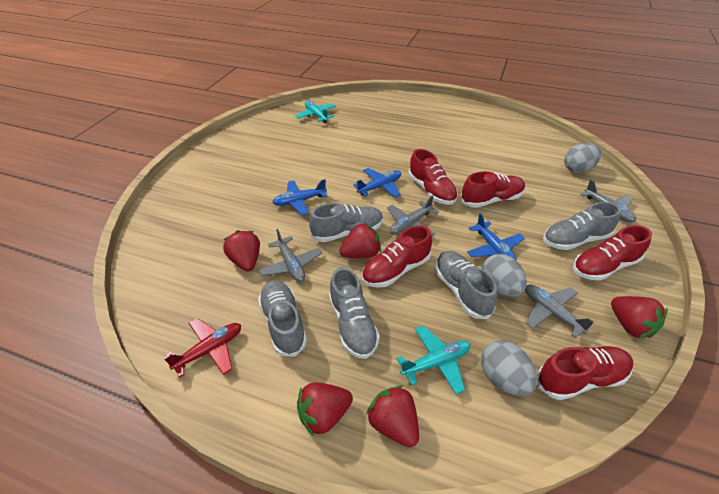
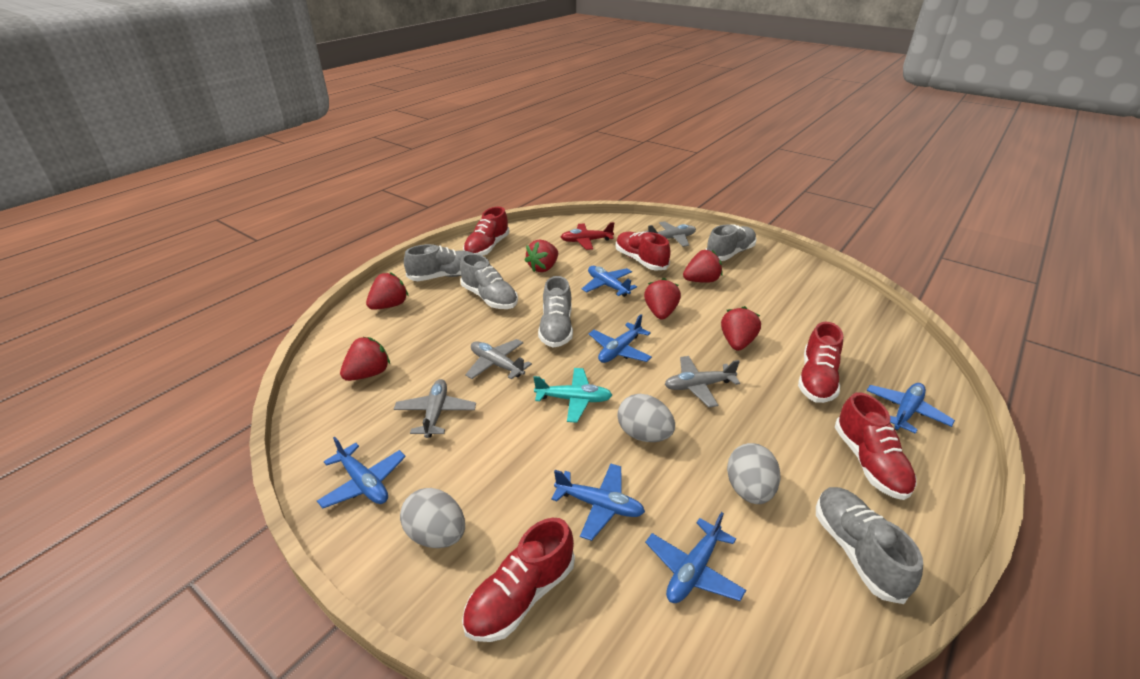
blue plane: 3 -> 6
red strawberry: 5 -> 6
turquoise plane: 2 -> 1

